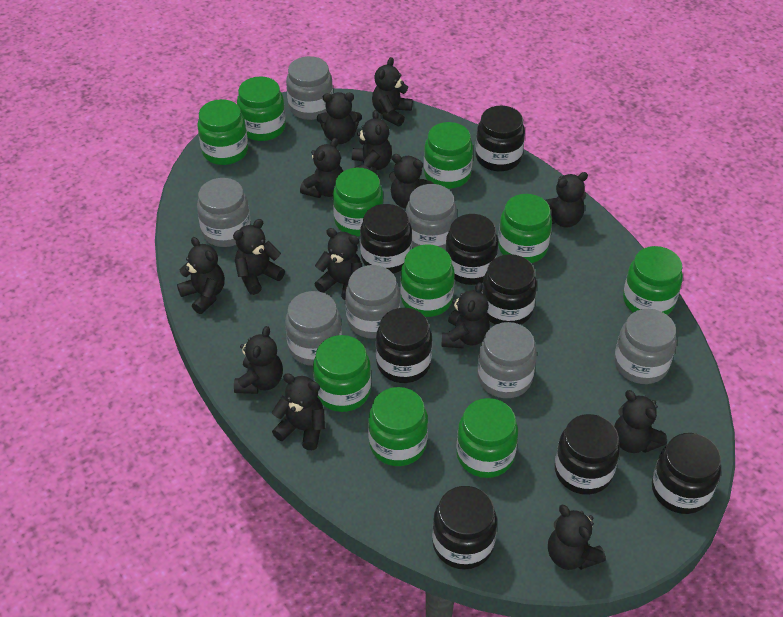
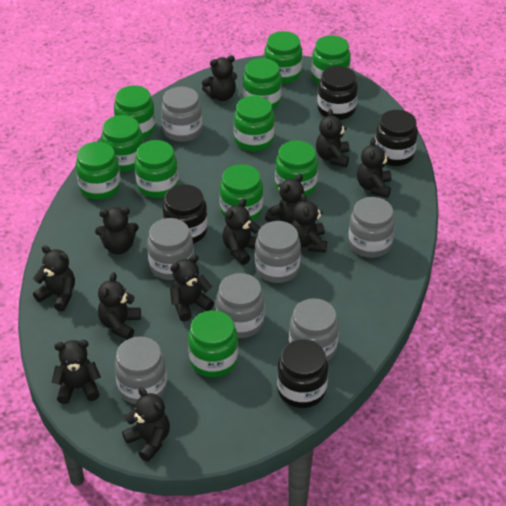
black jar: 8 -> 4
black teddy bear: 14 -> 12
green jar: 10 -> 11

